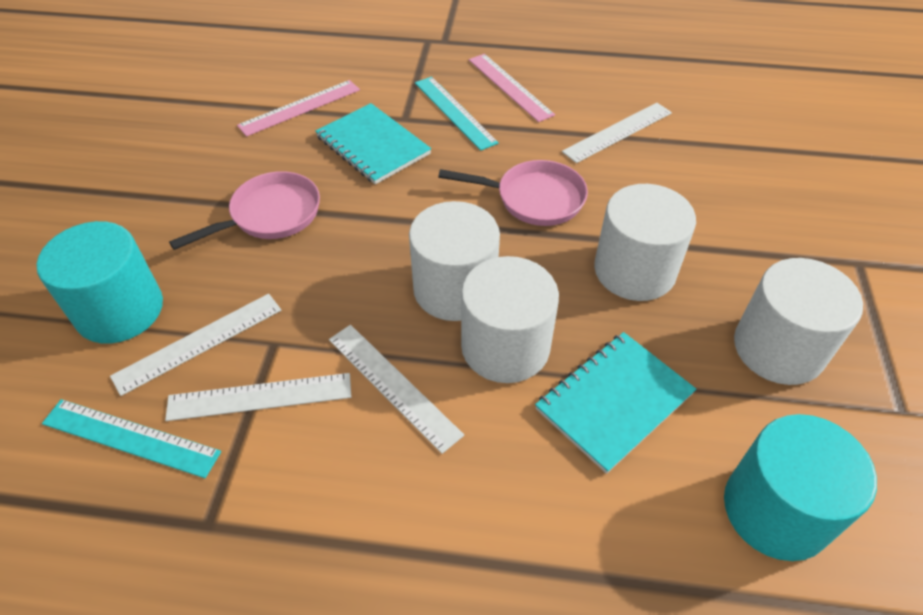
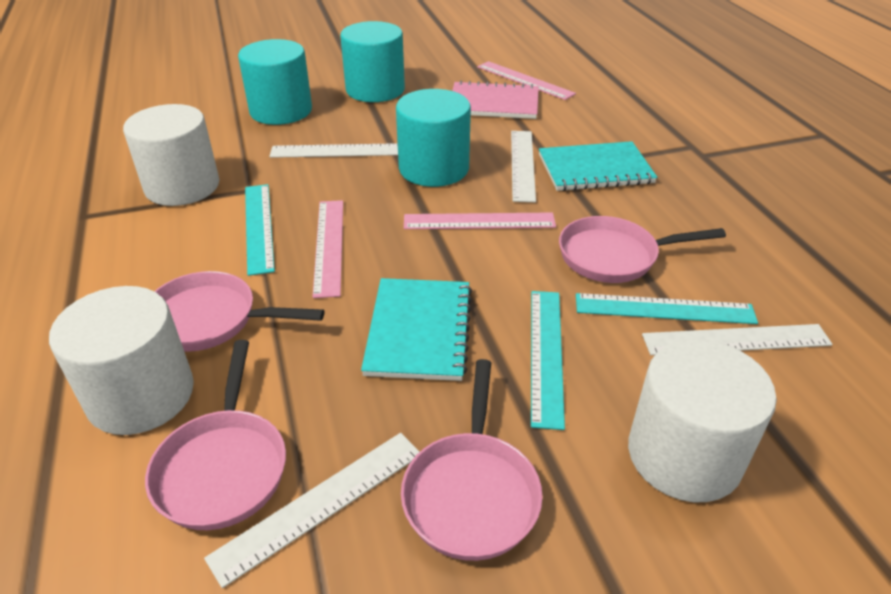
pink notebook: 0 -> 1
pink pan: 2 -> 4
pink ruler: 2 -> 3
turquoise cylinder: 2 -> 3
turquoise ruler: 2 -> 3
white cylinder: 4 -> 3

